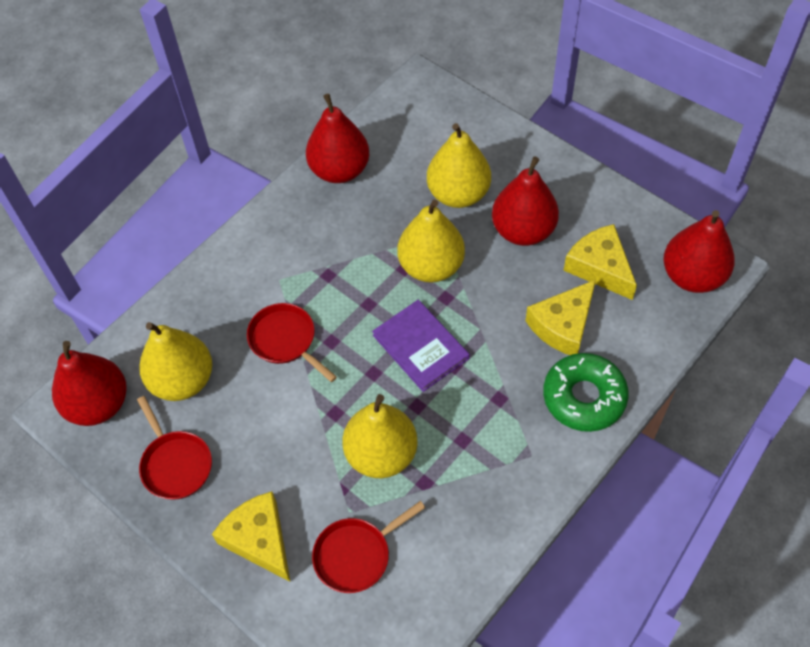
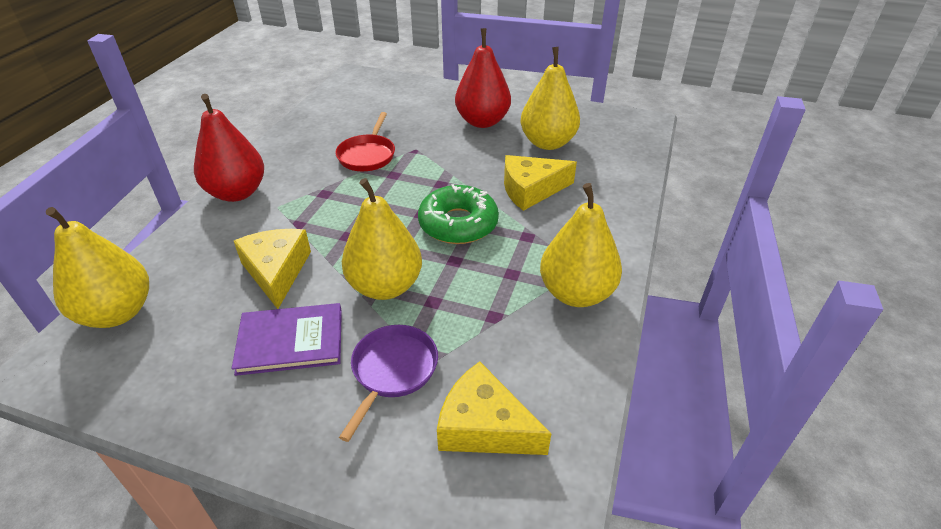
purple pan: 0 -> 1
red pan: 3 -> 1
red pear: 4 -> 2

